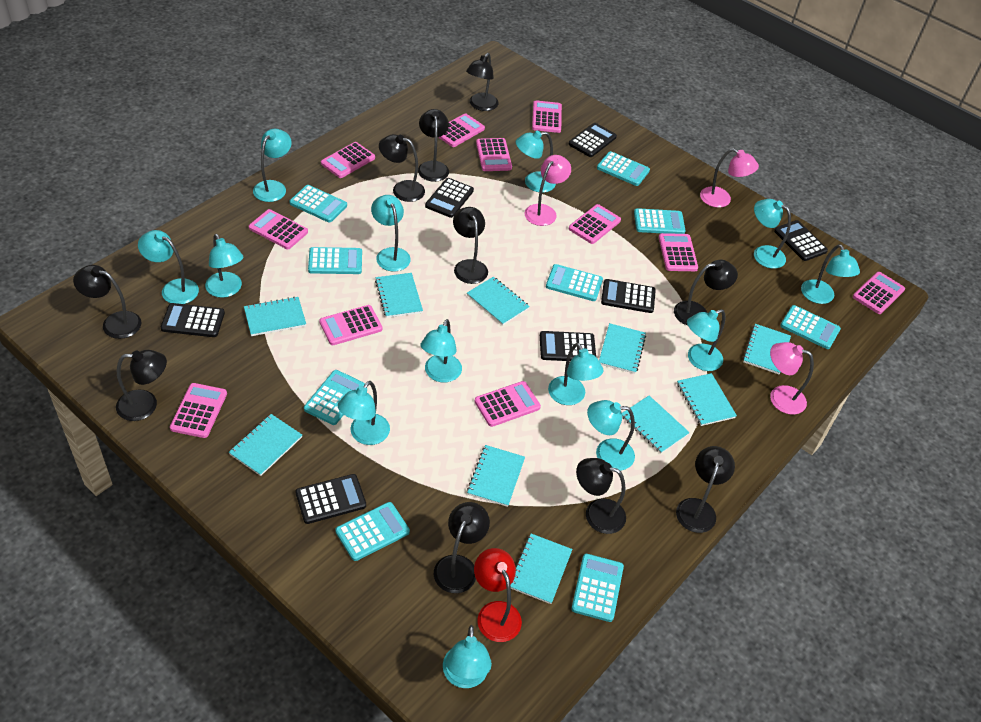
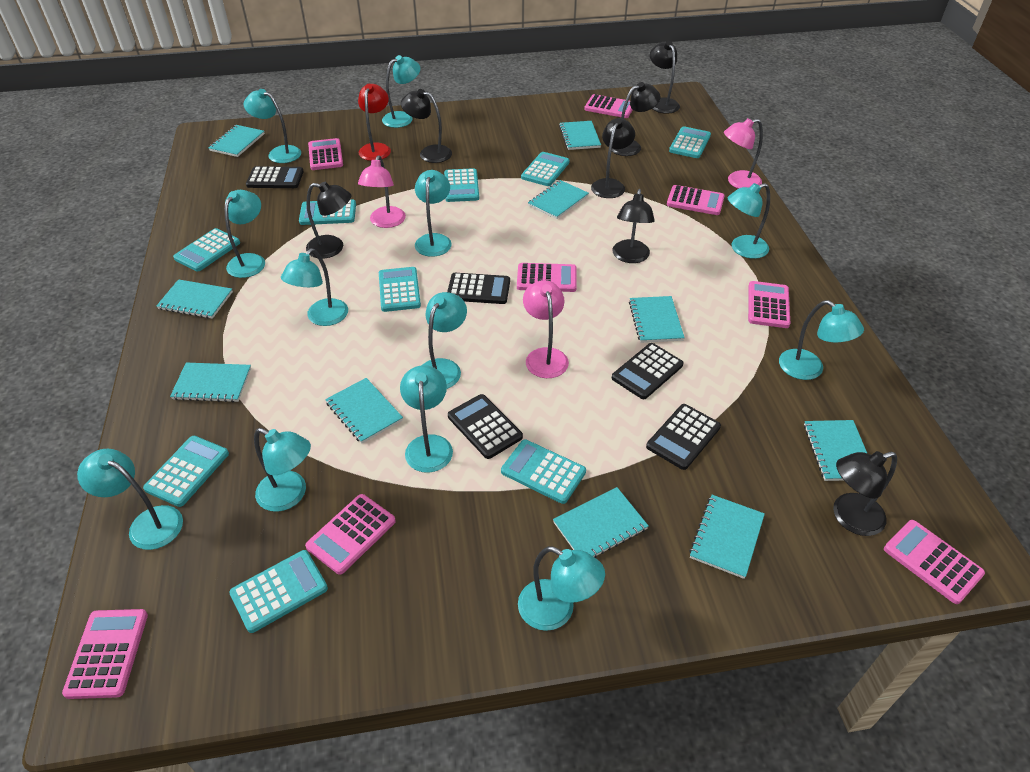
black calculator: 7 -> 5
black lamp: 10 -> 7
pink calculator: 11 -> 8
turquoise lamp: 13 -> 12

